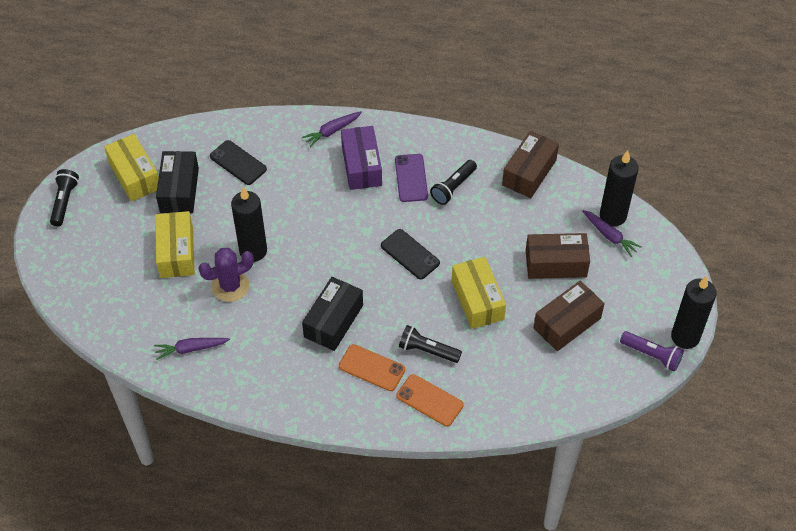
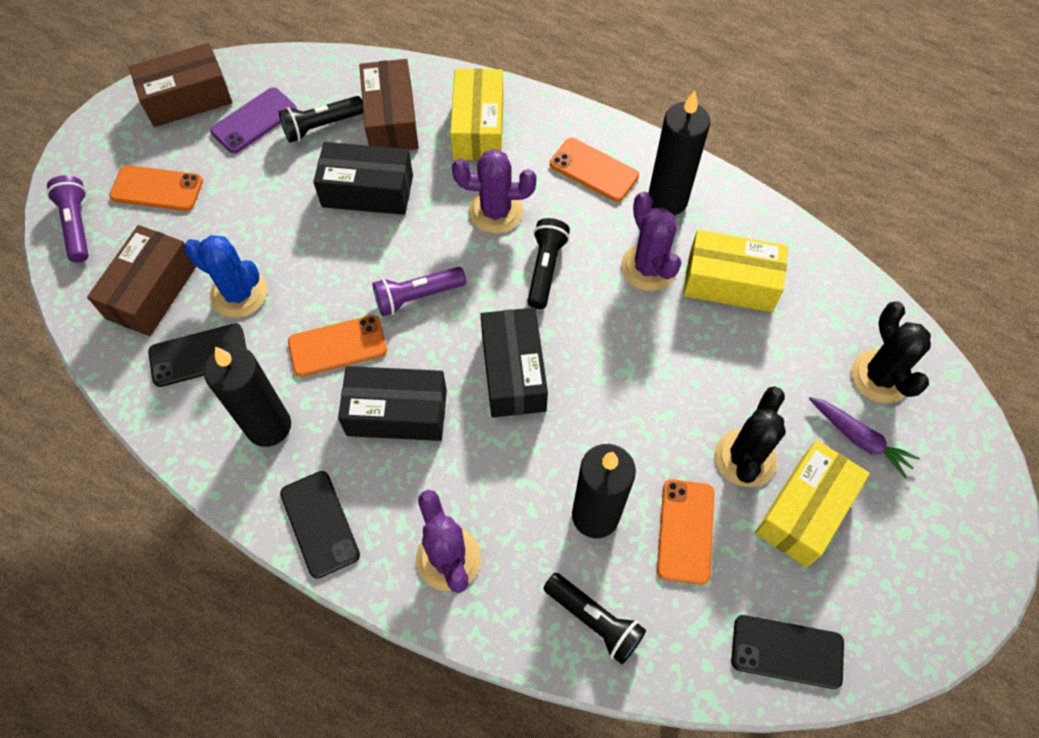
black box: 2 -> 3
black cactus: 0 -> 2
black phone: 2 -> 3
blue cactus: 0 -> 1
orange phone: 2 -> 4
purple box: 1 -> 0
purple cactus: 1 -> 3
purple carrot: 3 -> 1
purple flashlight: 1 -> 2

